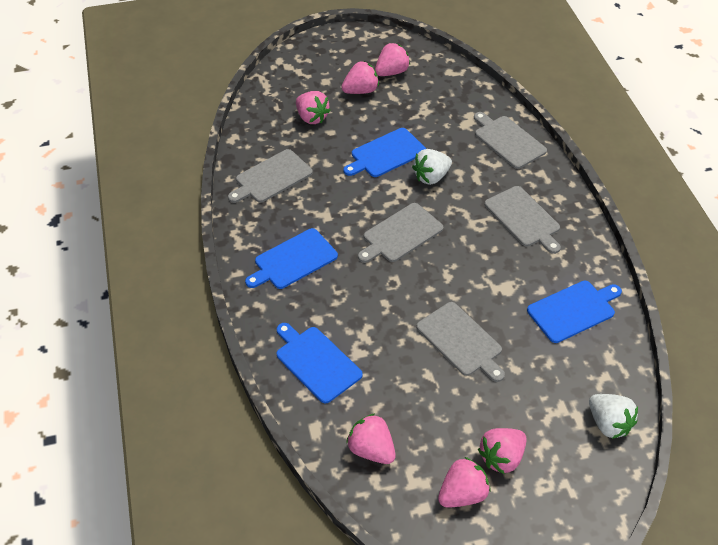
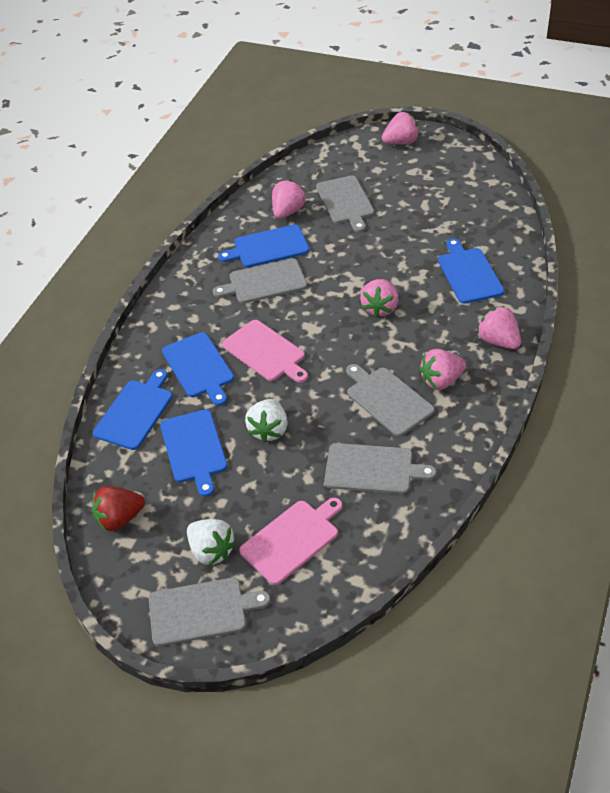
blue cutting board: 4 -> 5
pink cutting board: 0 -> 2
pink strawberry: 6 -> 5
red strawberry: 0 -> 1

